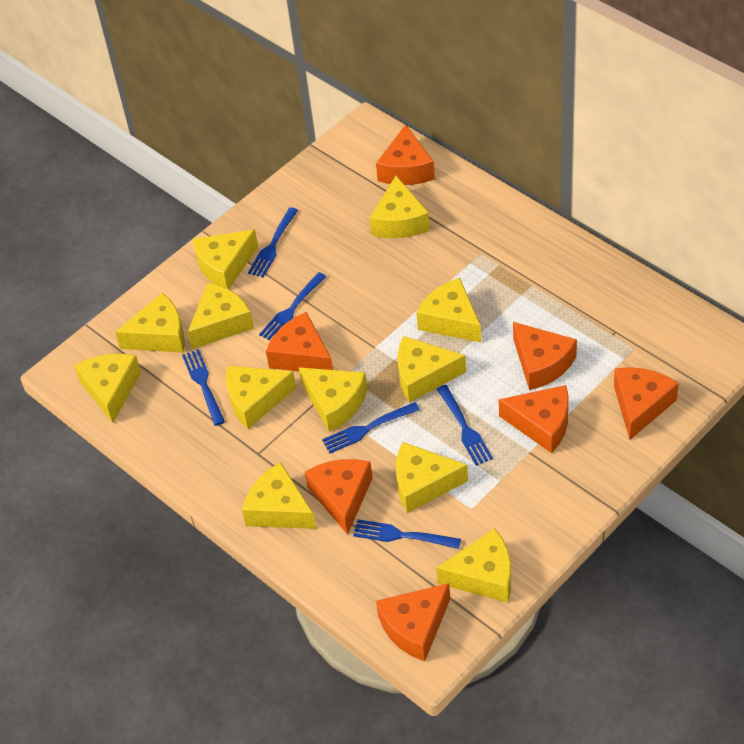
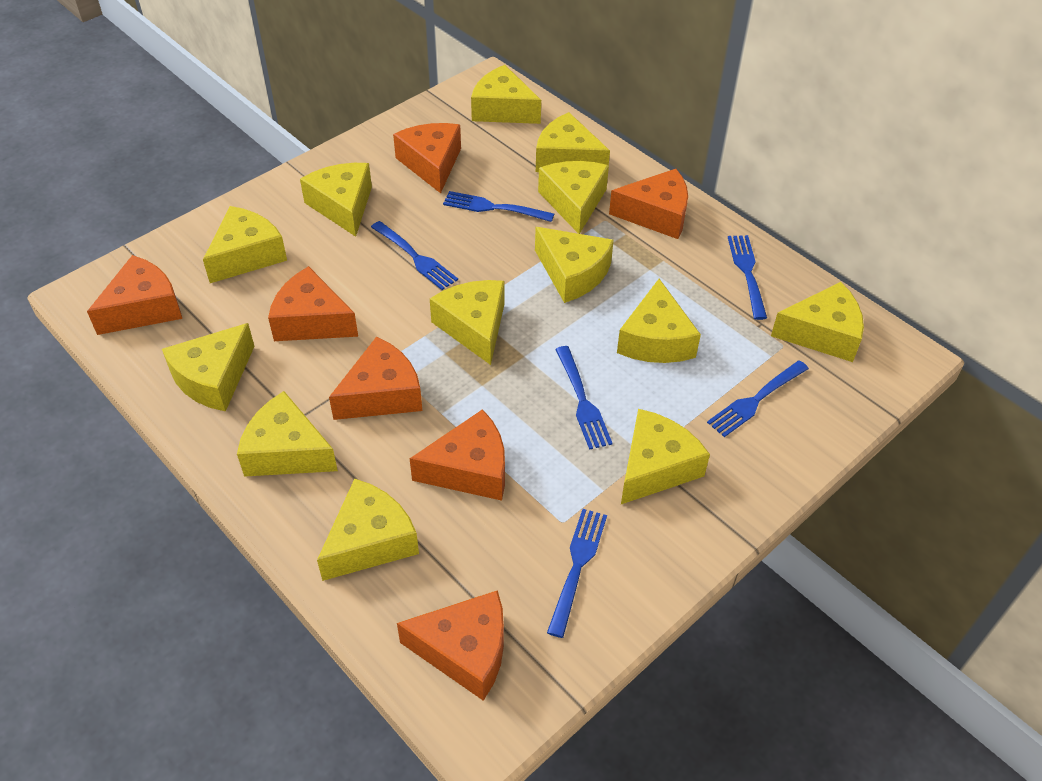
yellow cheese: 12 -> 13

